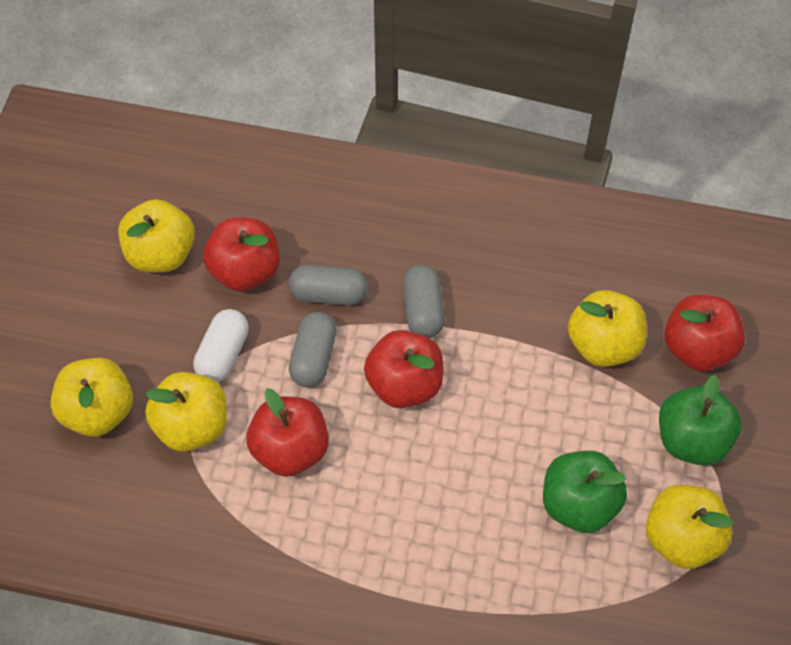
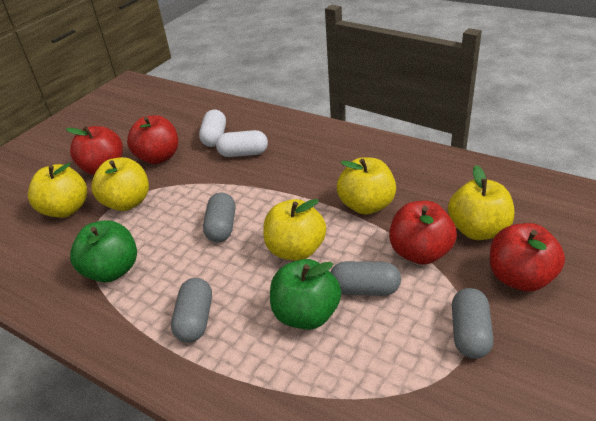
grey capsule: 3 -> 4
white capsule: 1 -> 2

